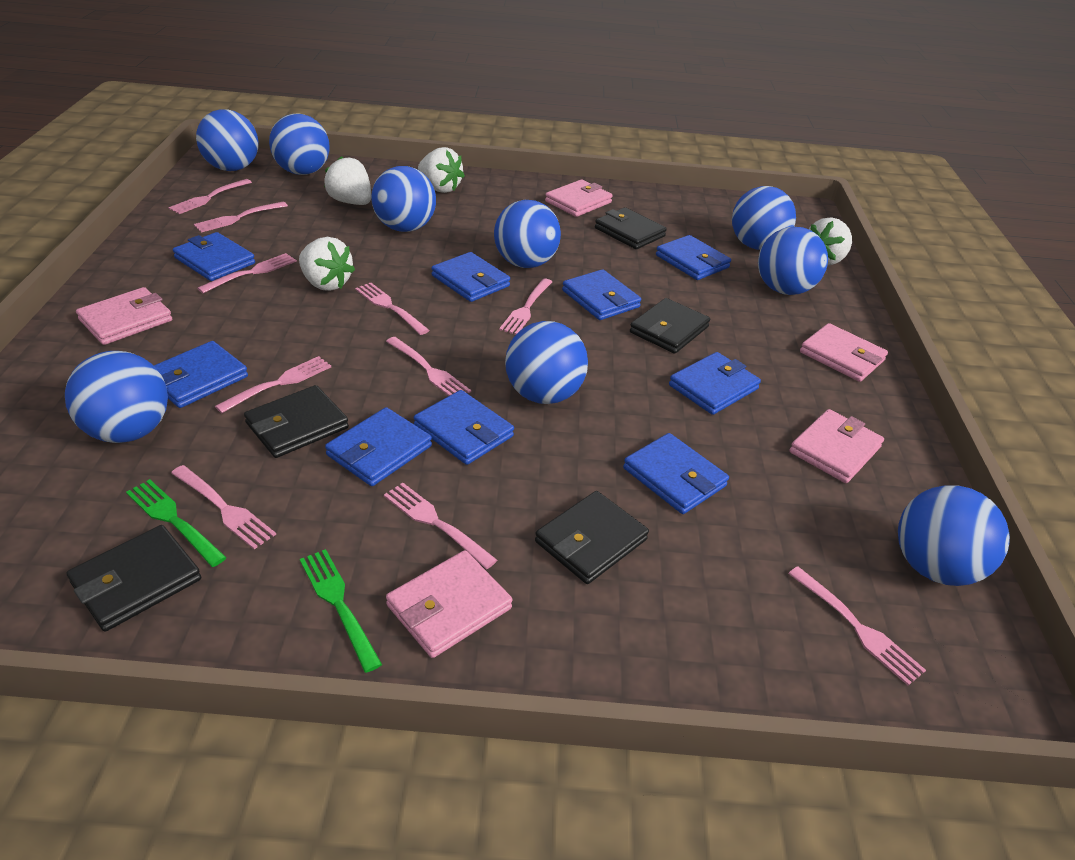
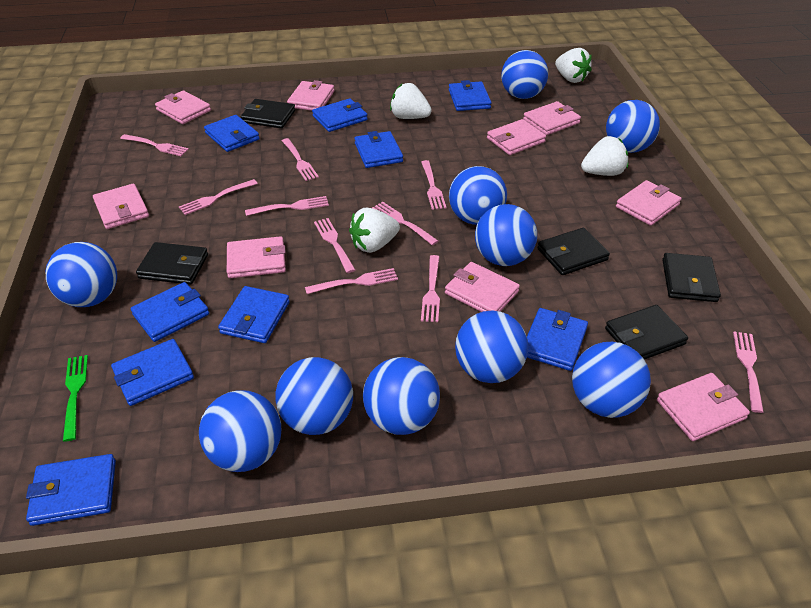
blue ball: 9 -> 10
green fork: 2 -> 1
pink wallet: 5 -> 9

